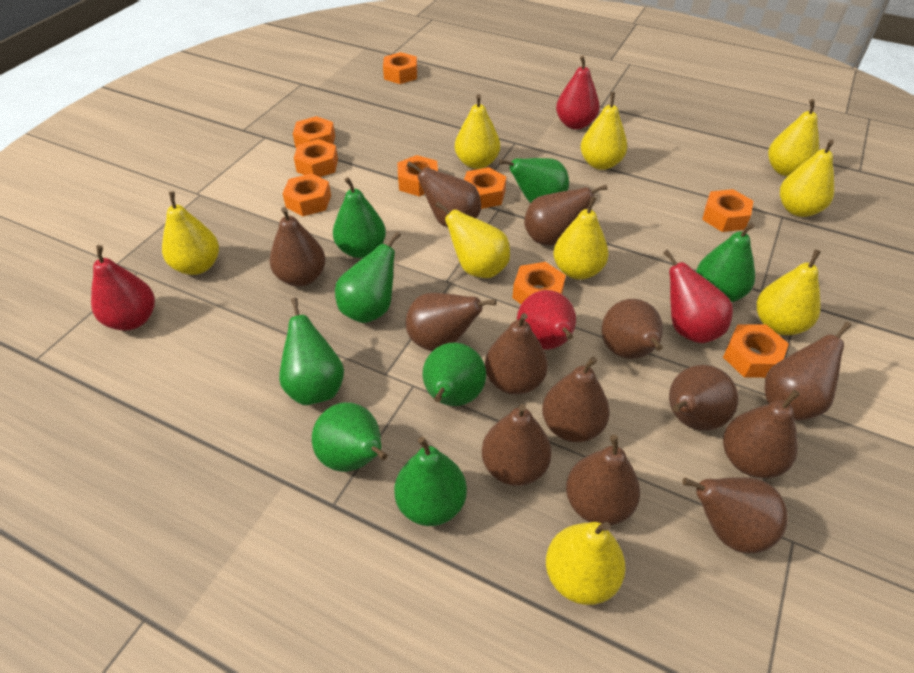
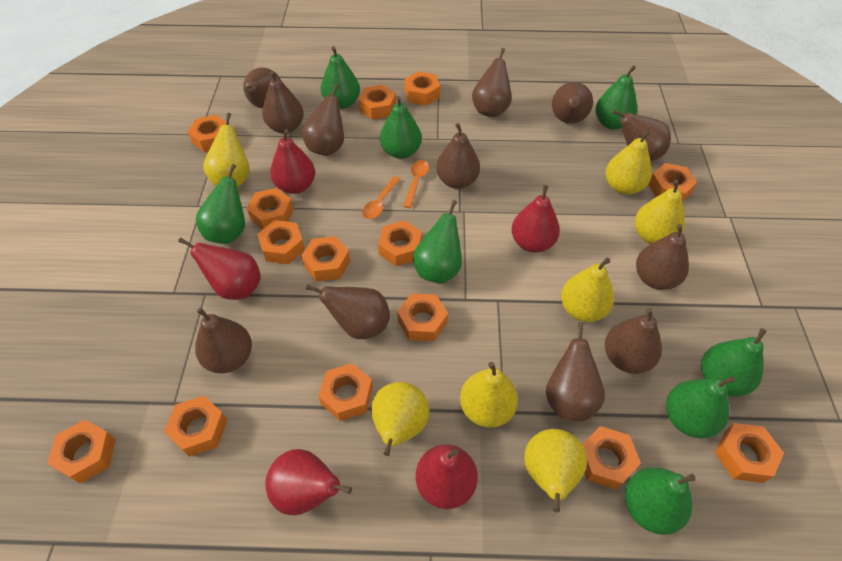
brown pear: 13 -> 12
orange nut: 9 -> 14
orange spoon: 0 -> 2
red pear: 4 -> 5
yellow pear: 9 -> 7

